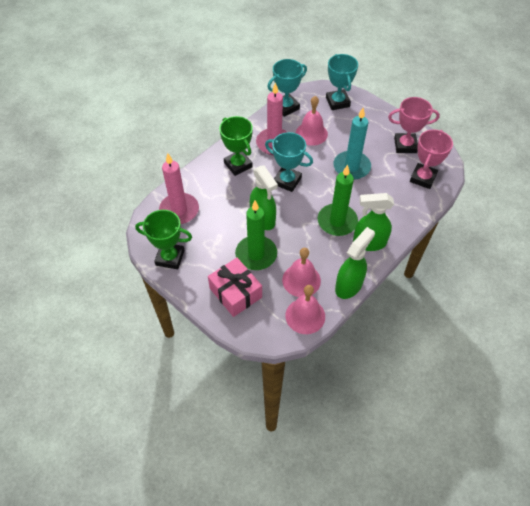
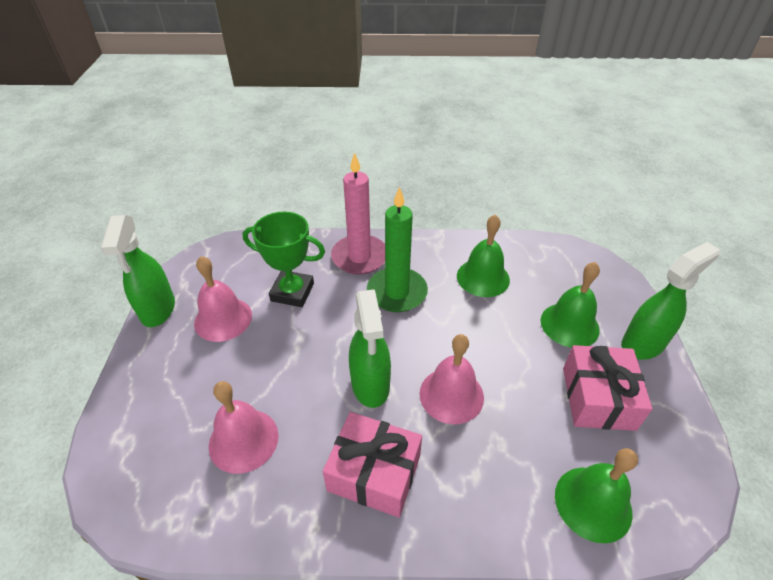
green bell: 0 -> 3
green candle: 2 -> 1
green trophy: 2 -> 1
pink candle: 2 -> 1
pink gift: 1 -> 2
pink trophy: 2 -> 0
turquoise candle: 1 -> 0
turquoise trophy: 3 -> 0

